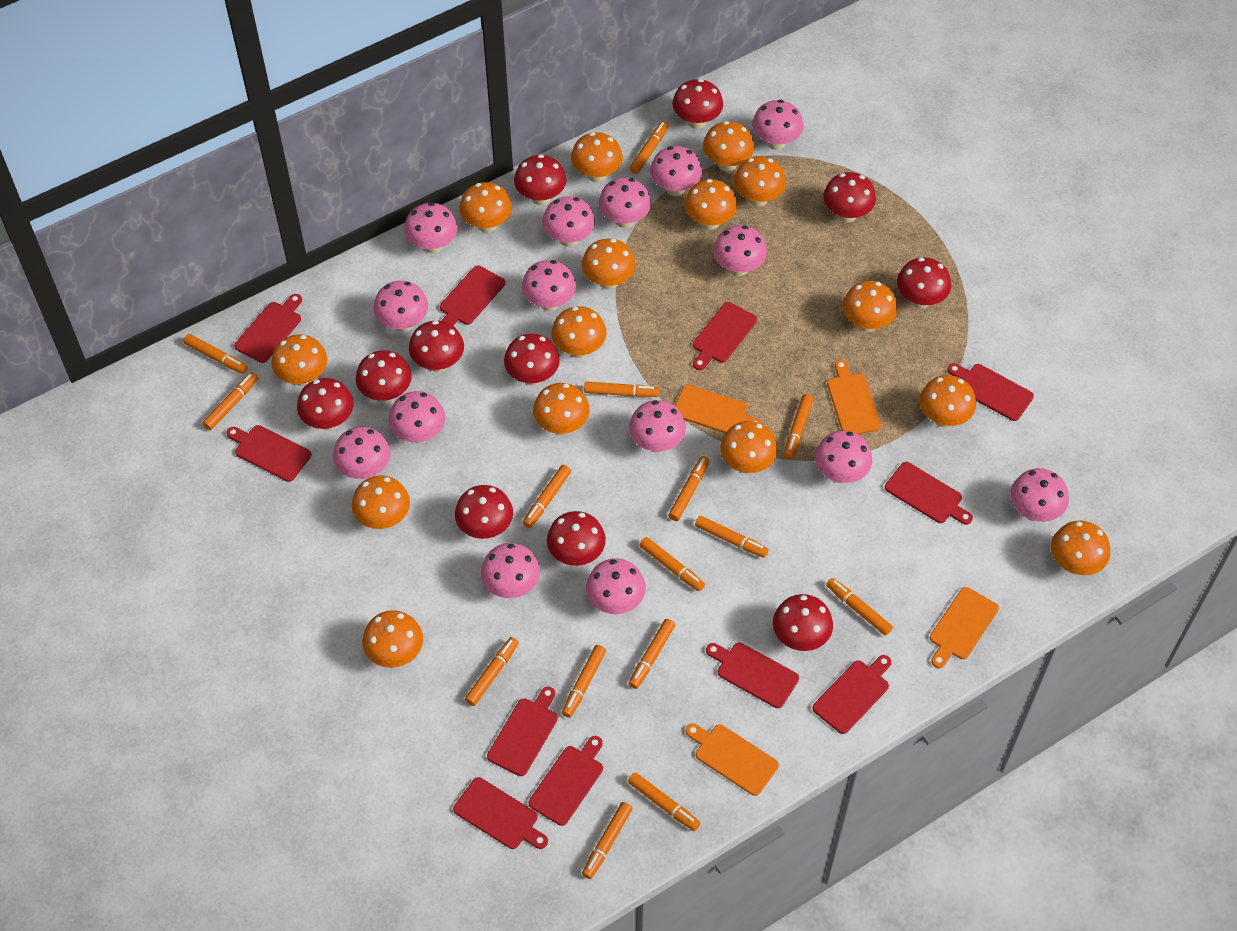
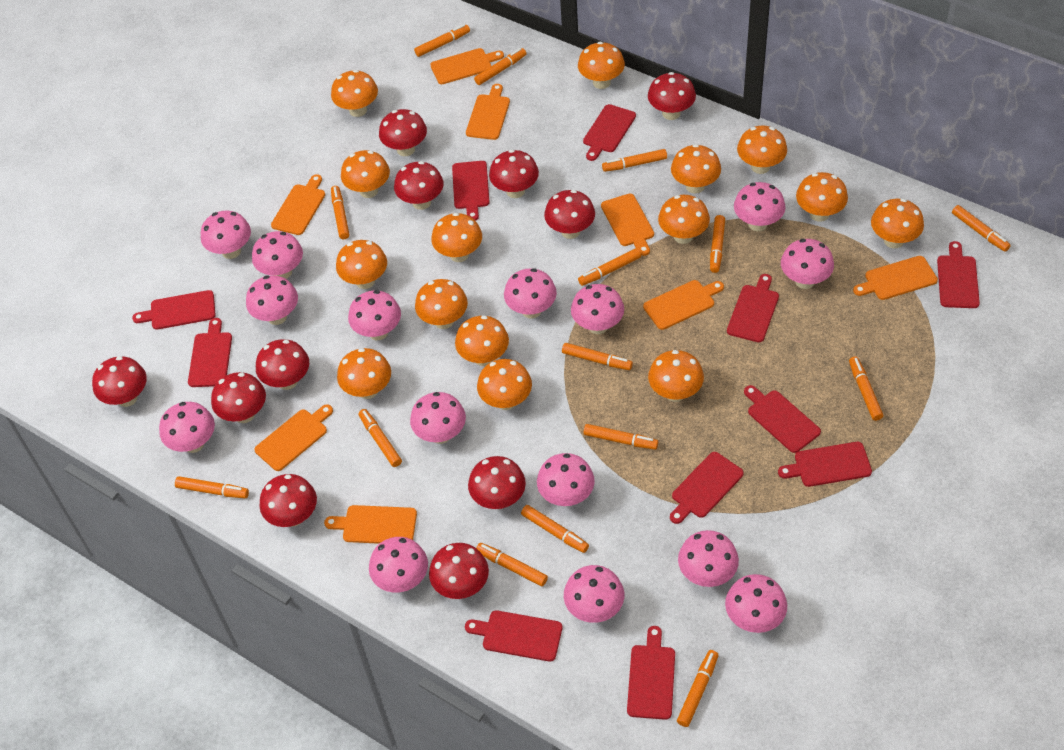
orange cutting board: 4 -> 8

